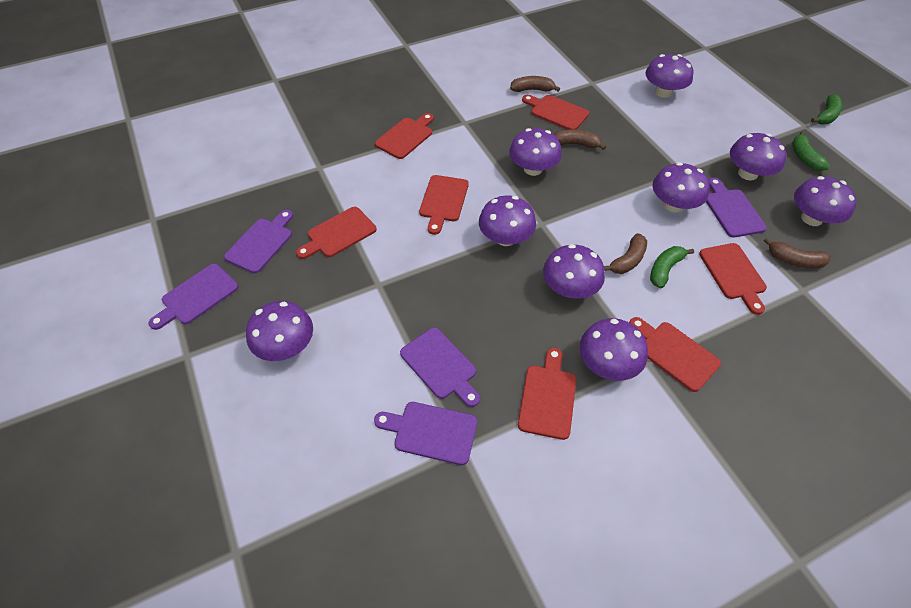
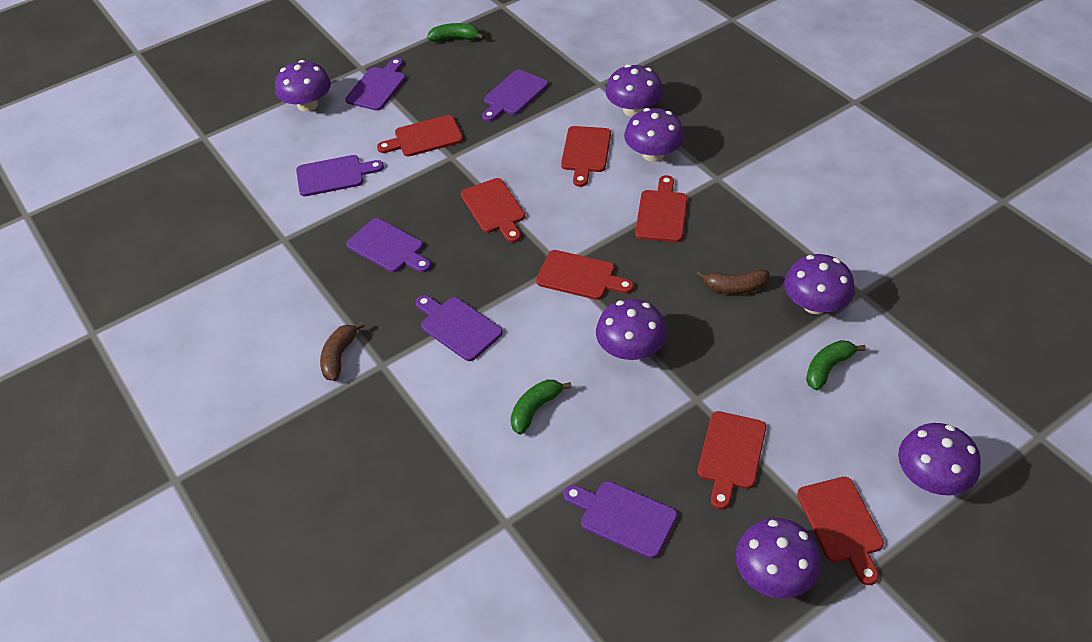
brown banana: 4 -> 2
purple cutting board: 5 -> 6
purple mushroom: 9 -> 7

